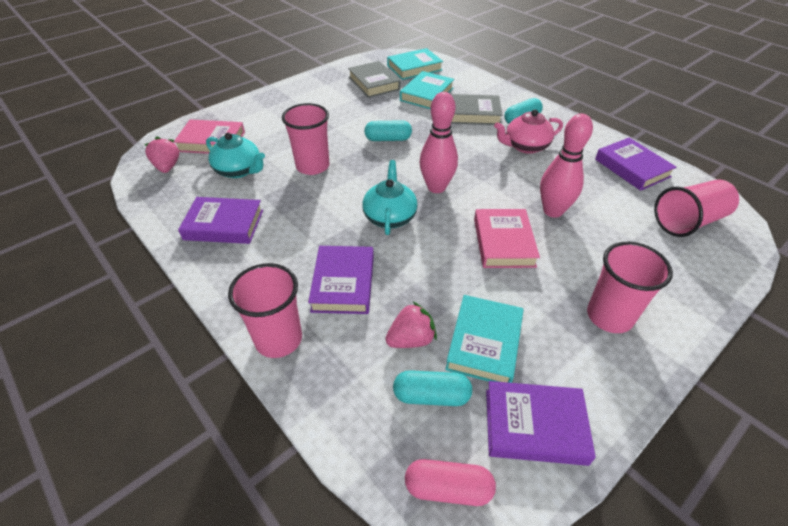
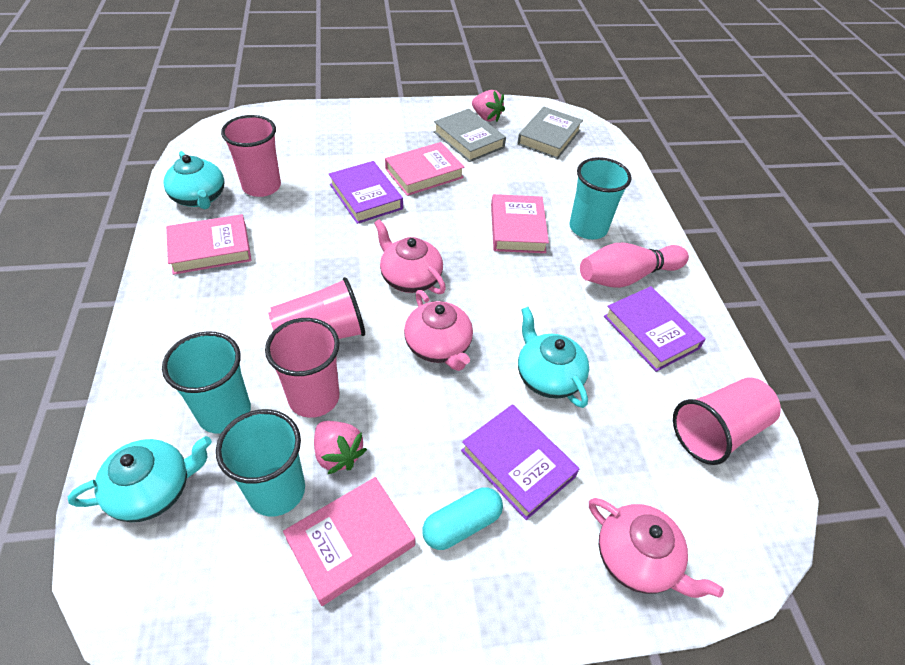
pink book: 2 -> 4
pink bowling pin: 2 -> 1
pink capsule: 1 -> 0
pink teapot: 1 -> 3
purple book: 4 -> 3
turquoise book: 3 -> 0
turquoise capsule: 3 -> 1
turquoise cup: 0 -> 3
turquoise teapot: 2 -> 3

